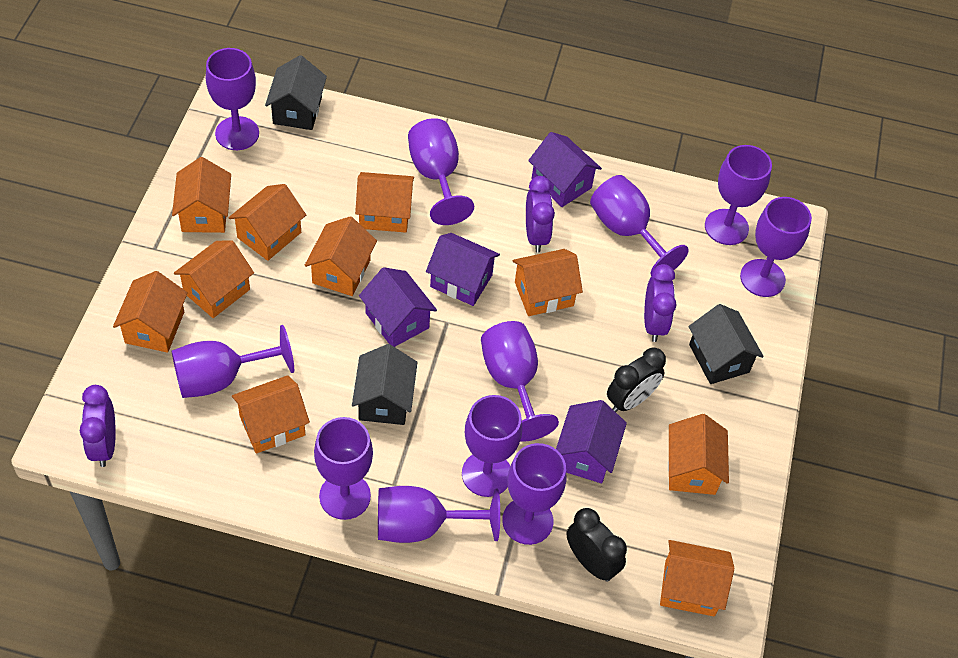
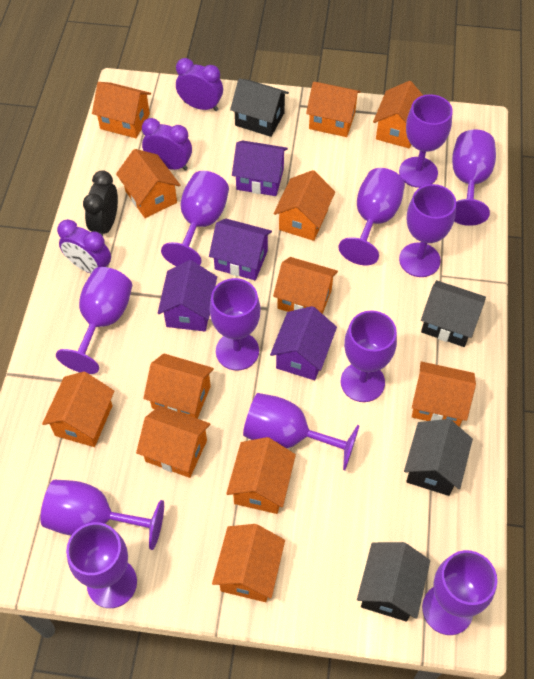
black clock: 2 -> 1
black house: 3 -> 4
orange house: 10 -> 12
purple goblet: 11 -> 12

